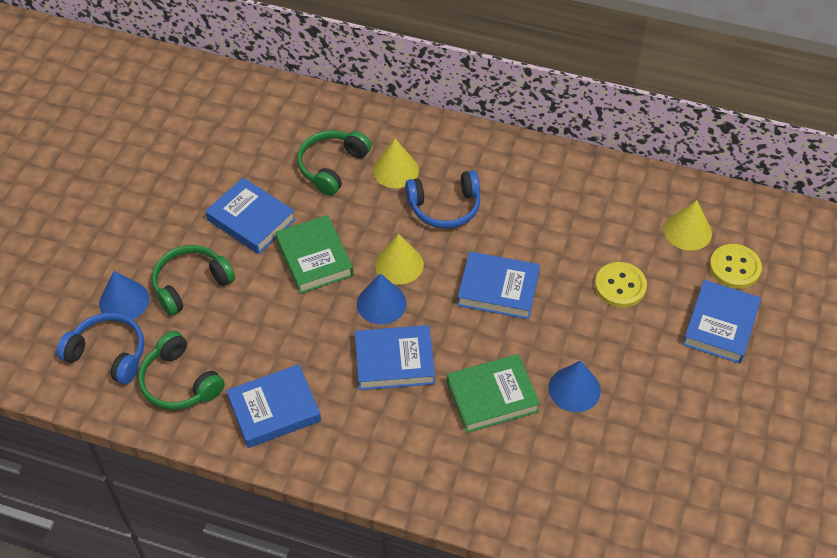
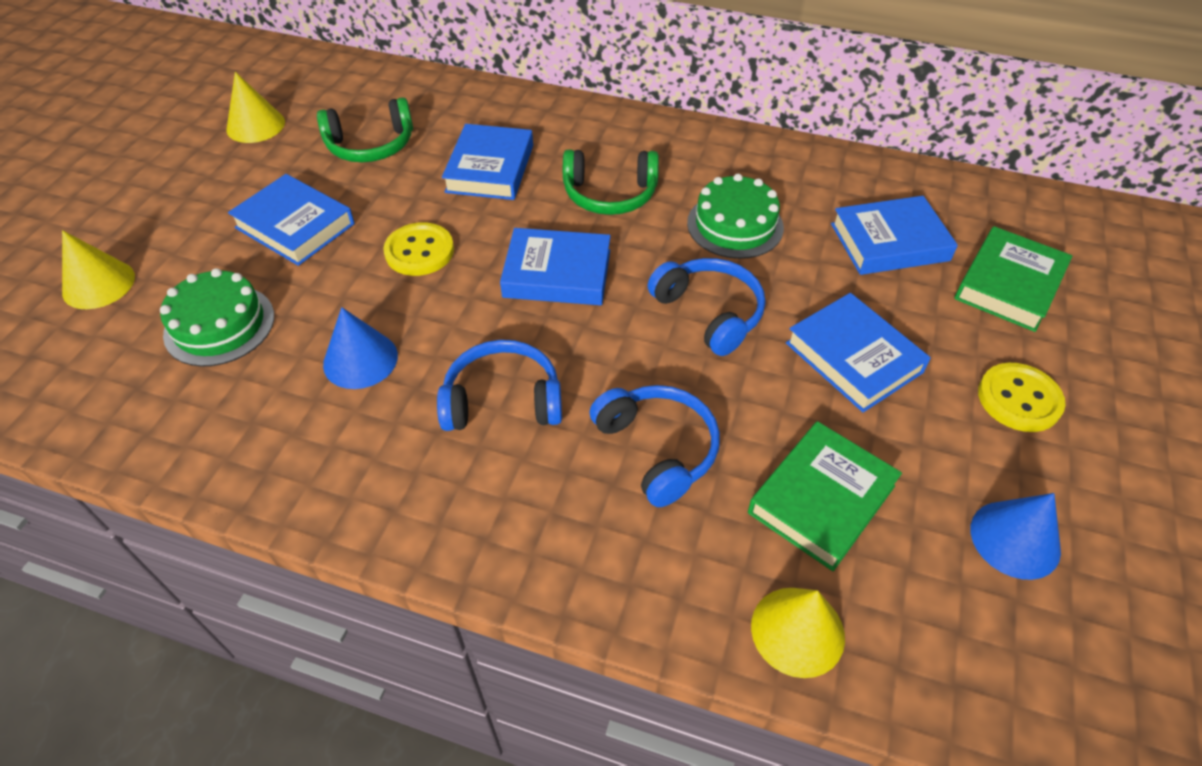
blue cone: 3 -> 2
blue headphones: 2 -> 3
green cake: 0 -> 2
green headphones: 3 -> 2

